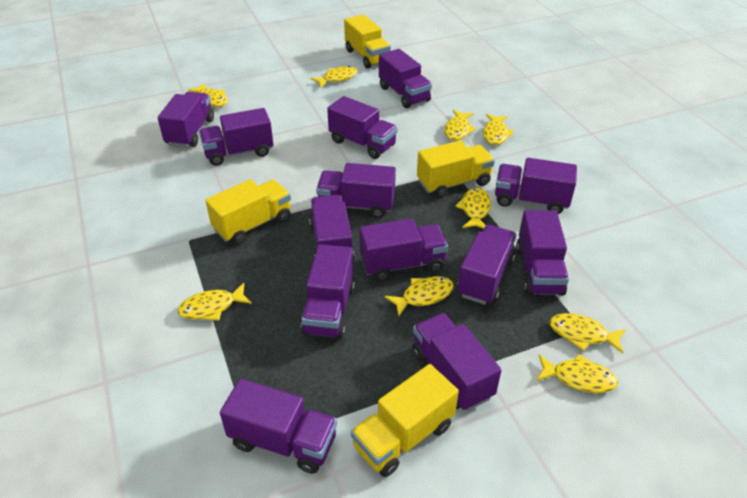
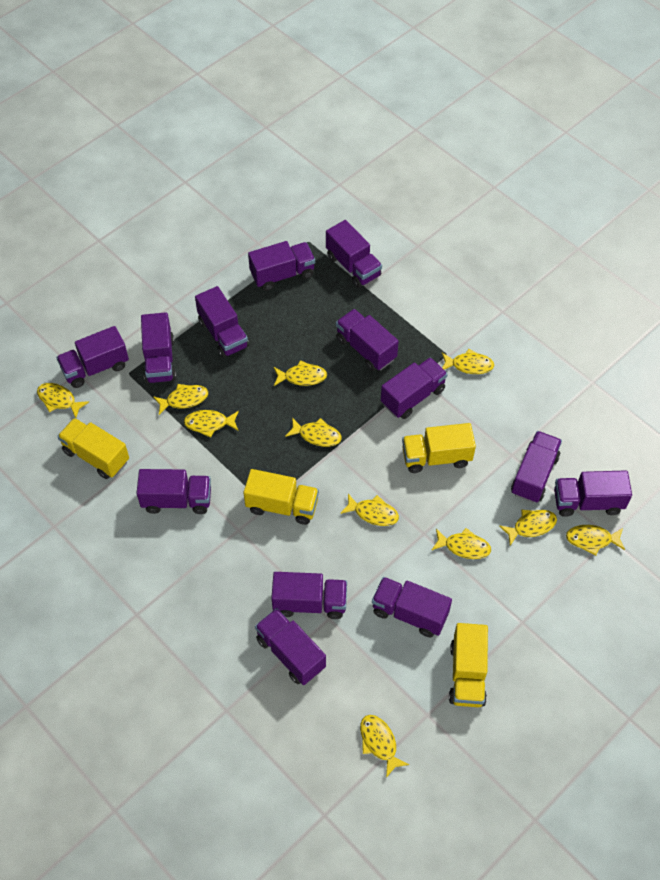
yellow fish: 9 -> 11

